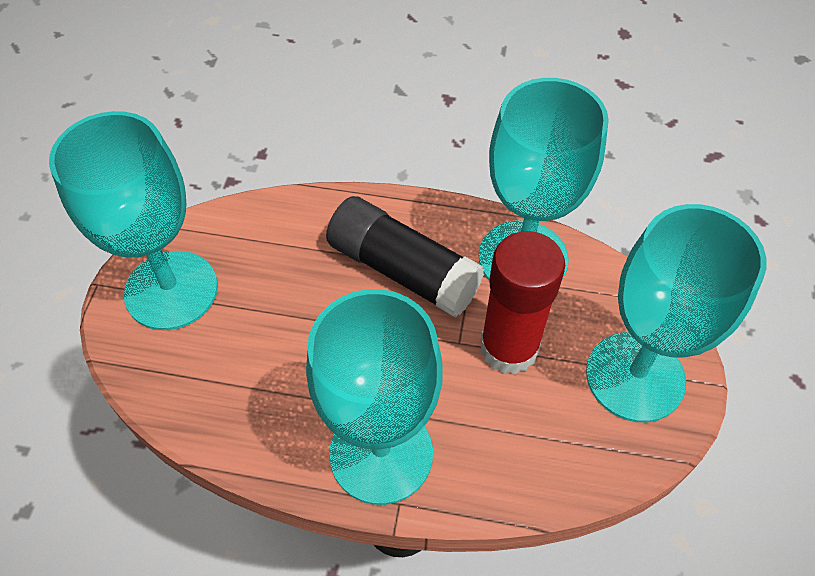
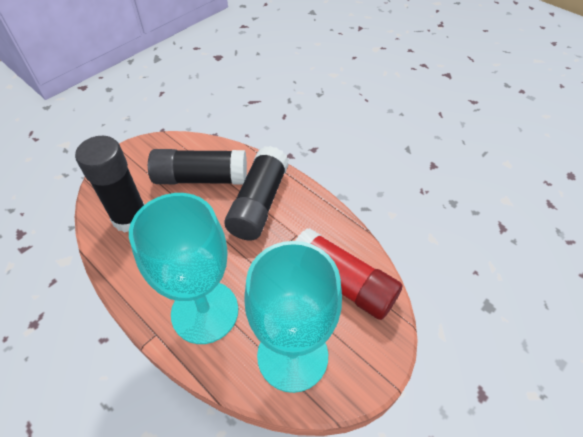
black glue stick: 1 -> 3
turquoise goblet: 4 -> 2

